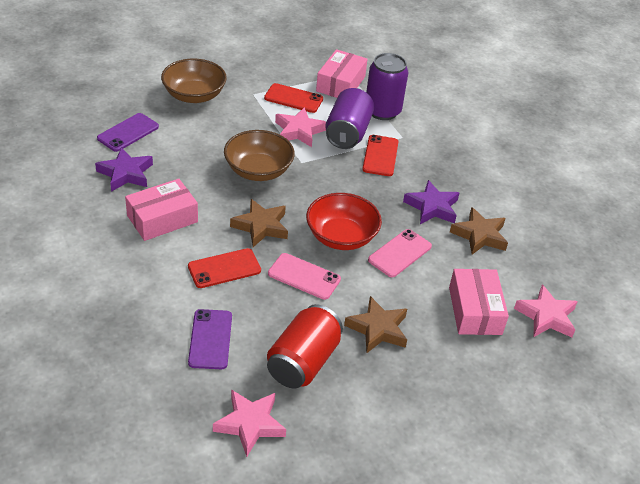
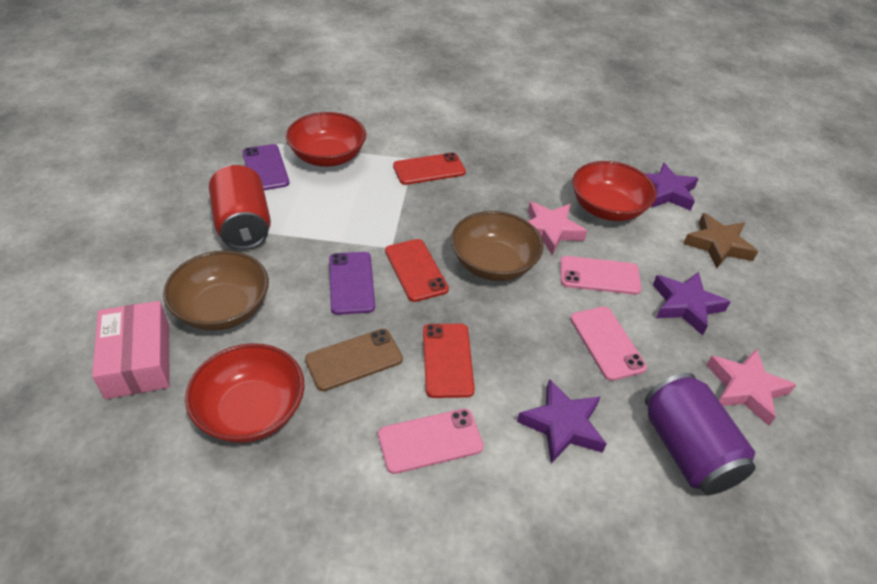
brown phone: 0 -> 1
brown star: 3 -> 1
pink box: 3 -> 1
pink phone: 2 -> 3
pink star: 3 -> 2
purple can: 2 -> 1
purple star: 2 -> 3
red bowl: 1 -> 3

